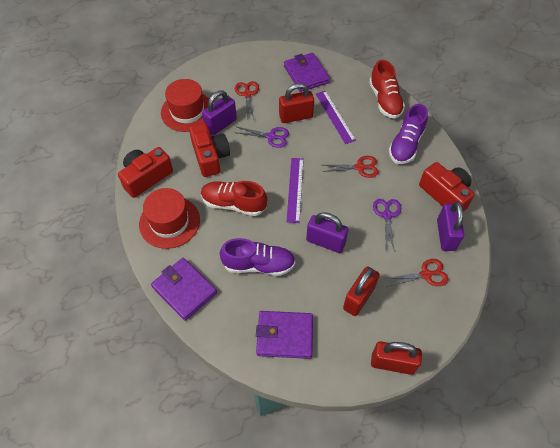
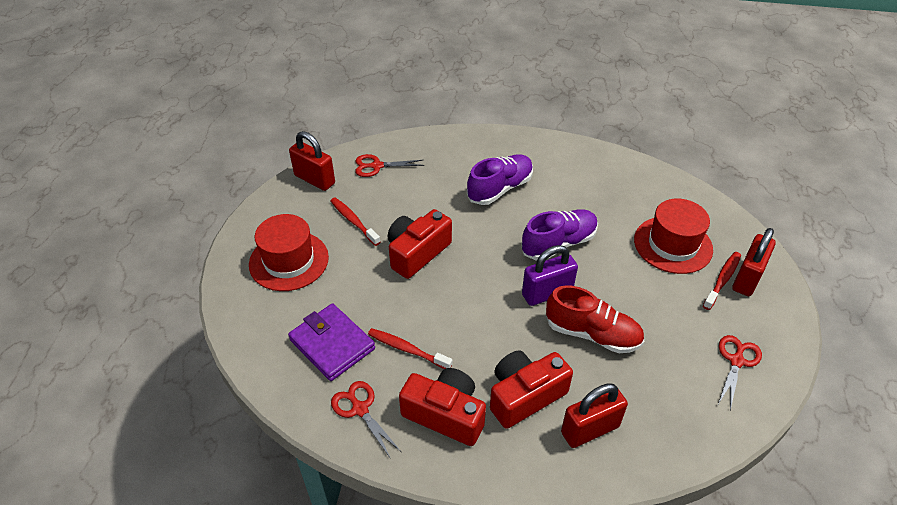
purple padlock: 3 -> 1
purple ruler: 2 -> 0
purple scissors: 2 -> 0
purple wallet: 3 -> 1
red shoe: 2 -> 1
red toothbrush: 0 -> 3

